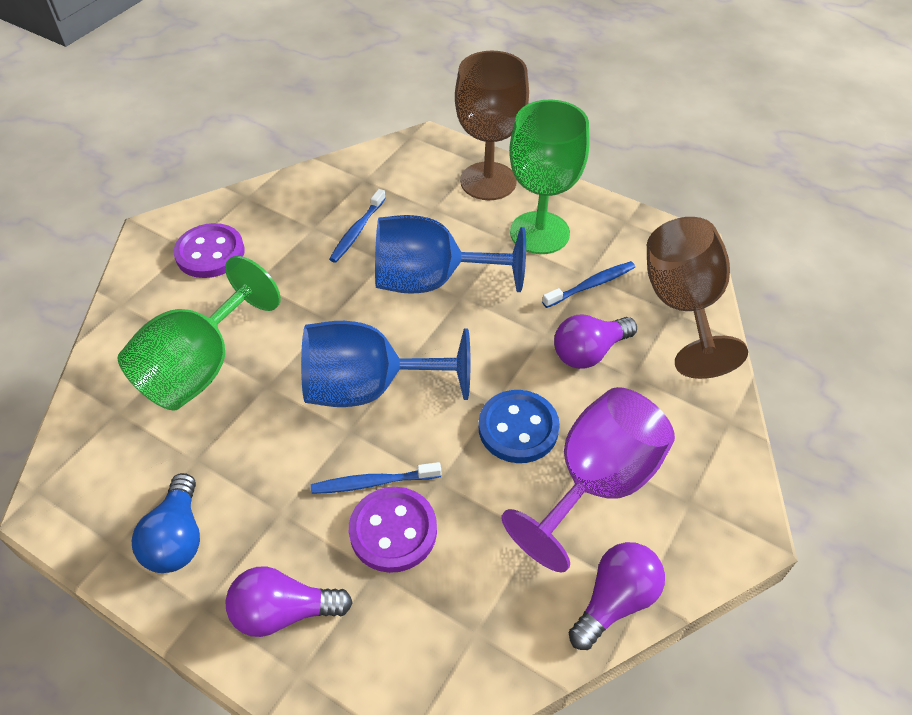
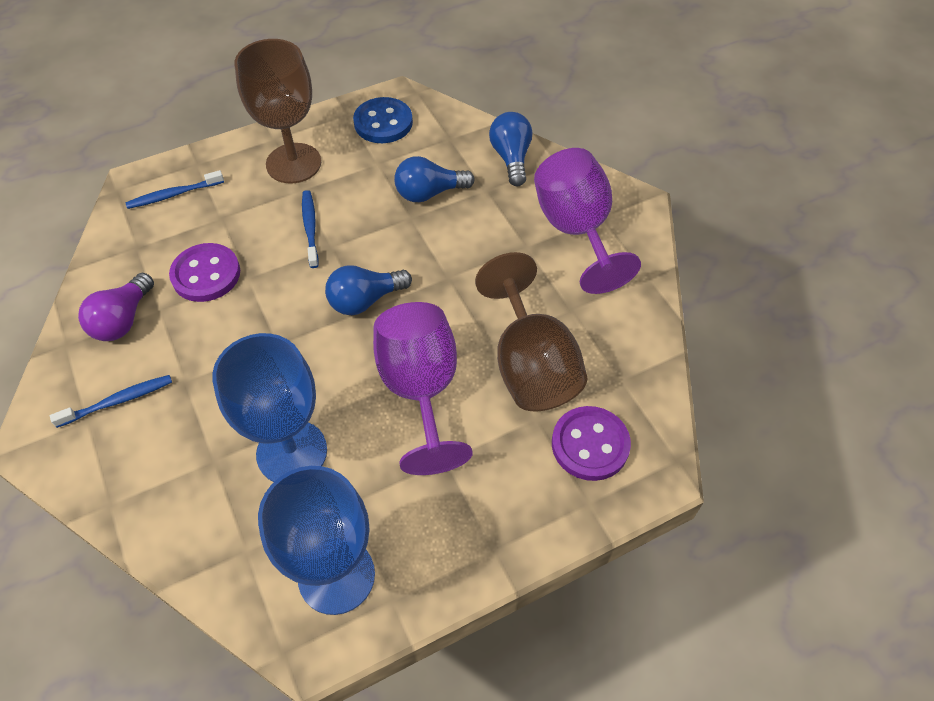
blue light bulb: 1 -> 3
green goblet: 2 -> 0
purple goblet: 1 -> 2
purple light bulb: 3 -> 1

